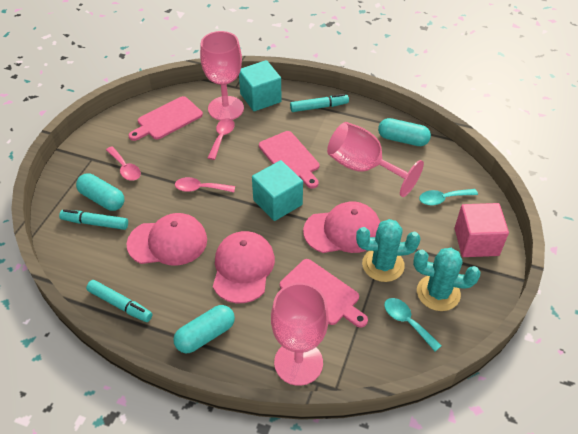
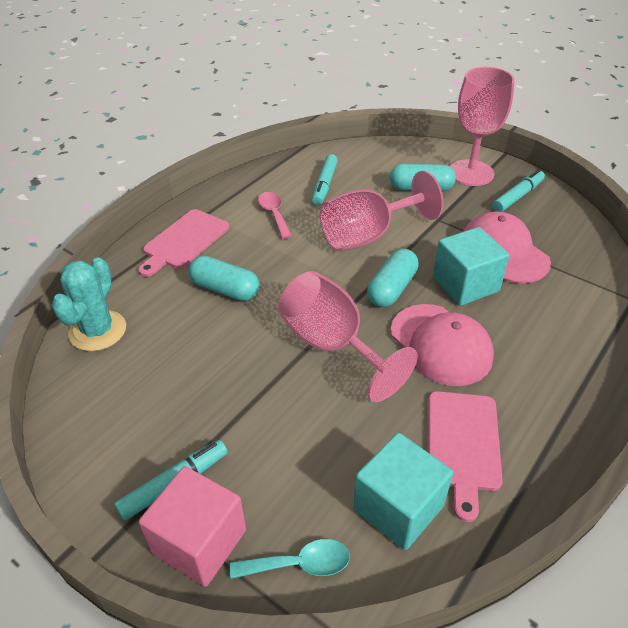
pink cap: 3 -> 2
pink cutting board: 3 -> 2
pink spoon: 3 -> 1
turquoise cactus: 2 -> 1
turquoise spoon: 2 -> 1

